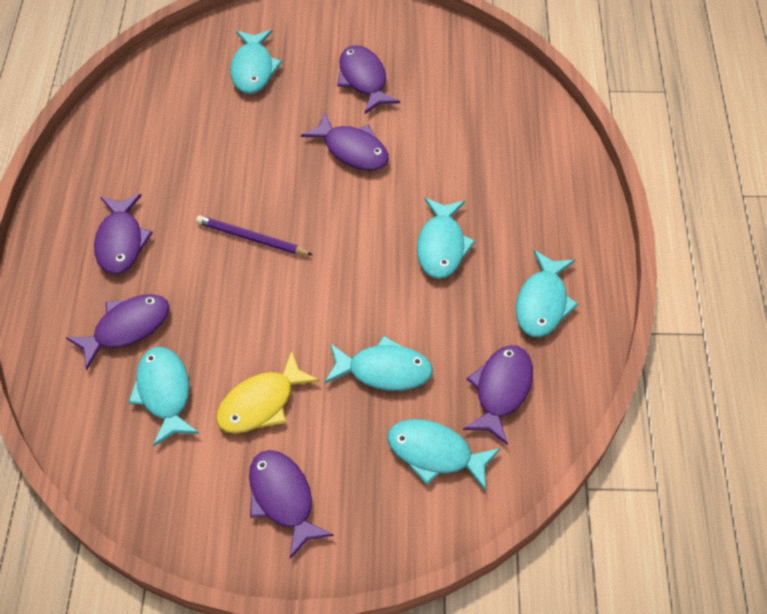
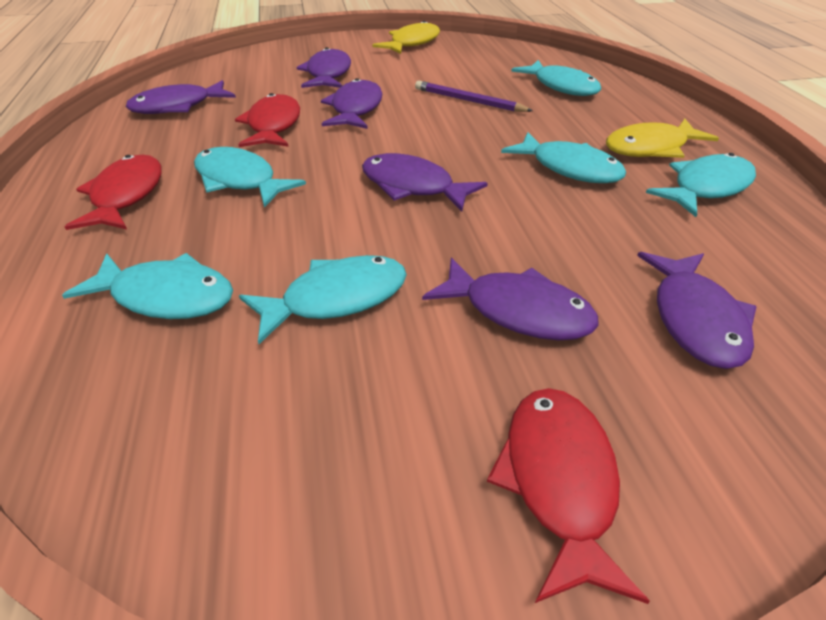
red fish: 0 -> 3
yellow fish: 1 -> 2

